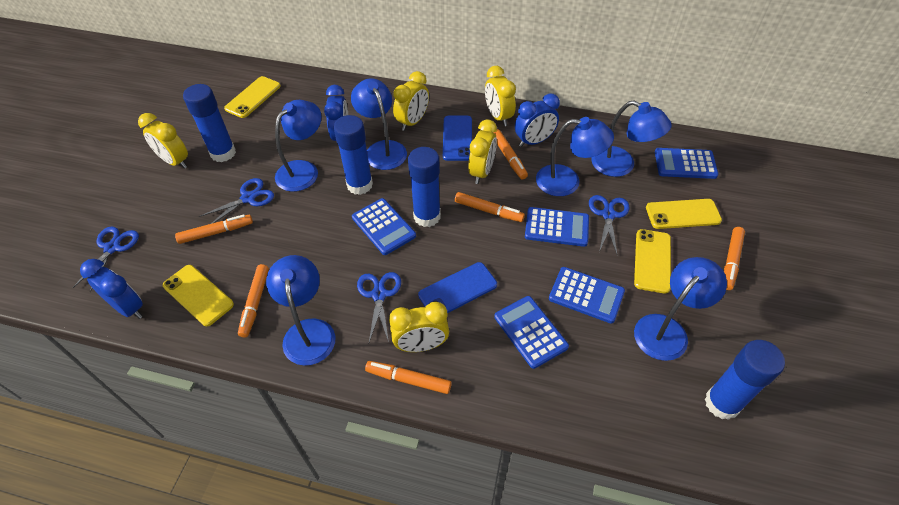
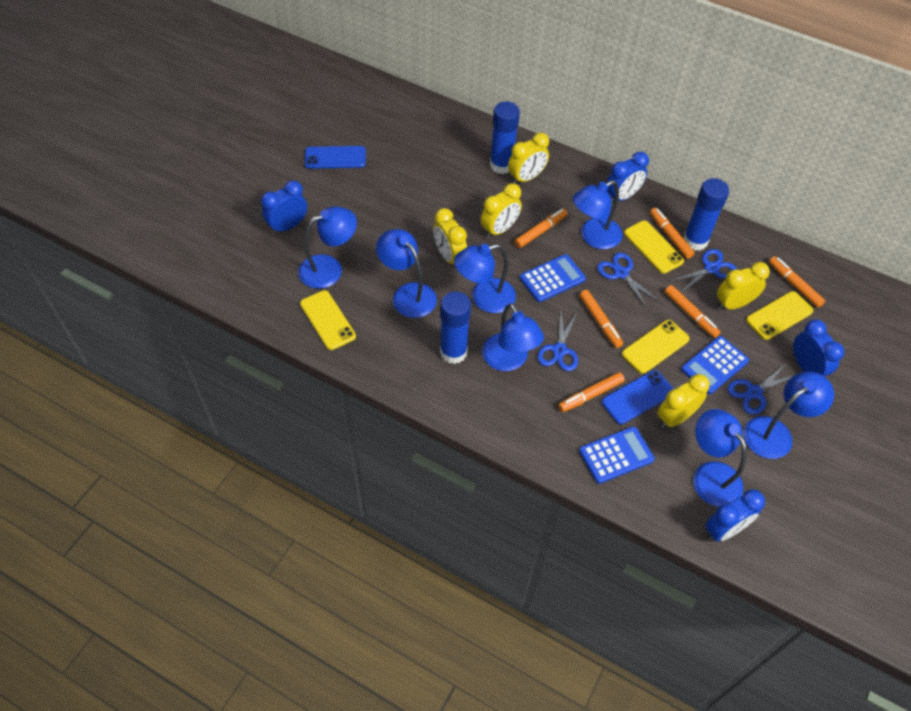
blue calculator: 5 -> 3
blue clock: 3 -> 4
blue glue stick: 4 -> 3
blue lamp: 6 -> 7

